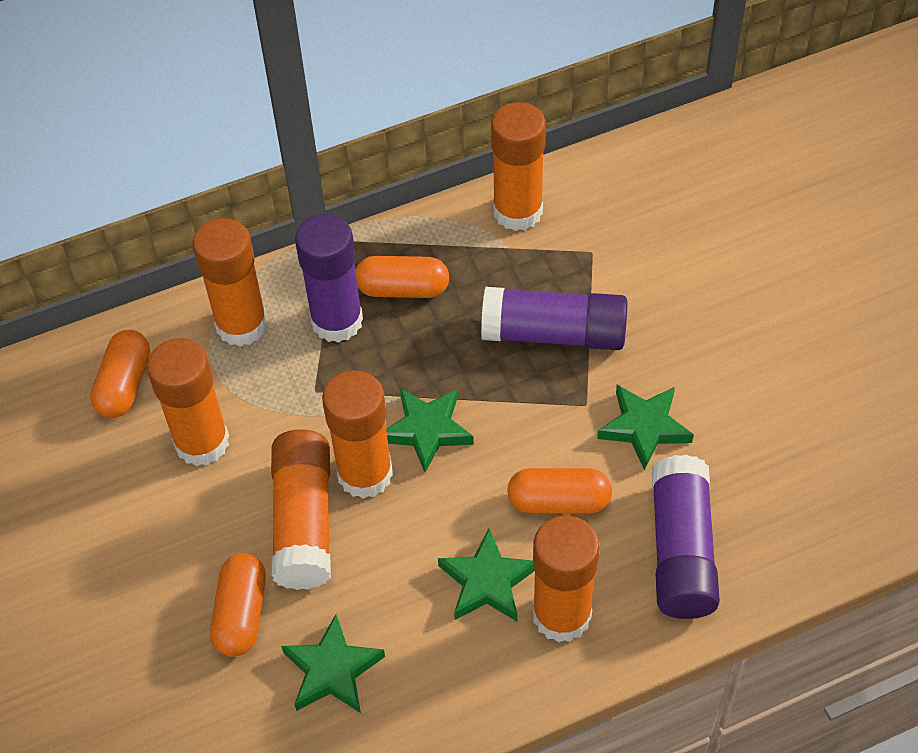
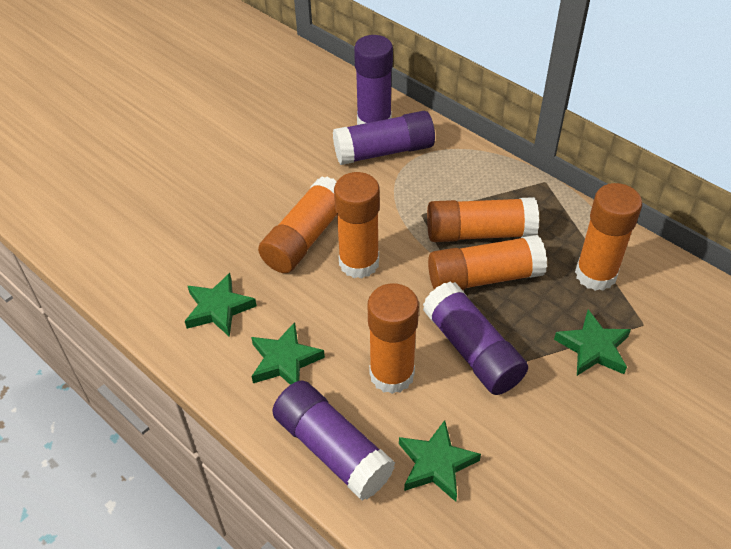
orange capsule: 4 -> 0
purple glue stick: 3 -> 4

